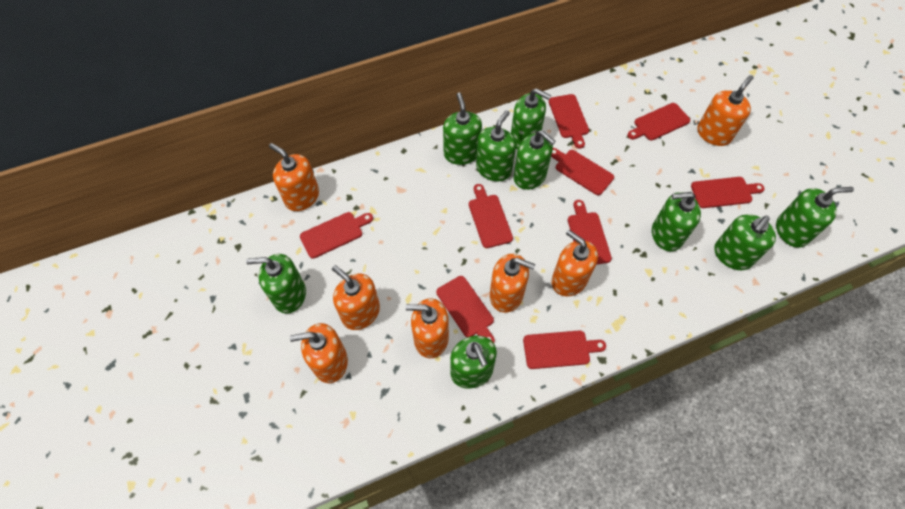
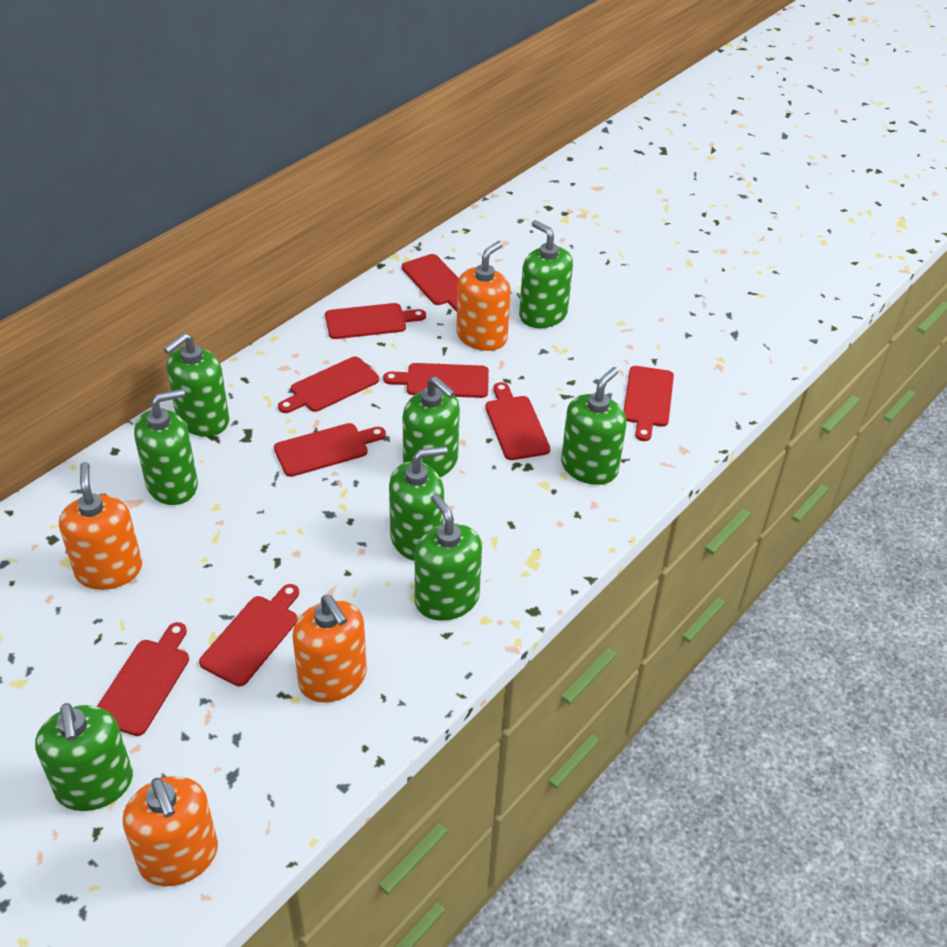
green soap dispenser: 9 -> 8
orange soap dispenser: 7 -> 4

